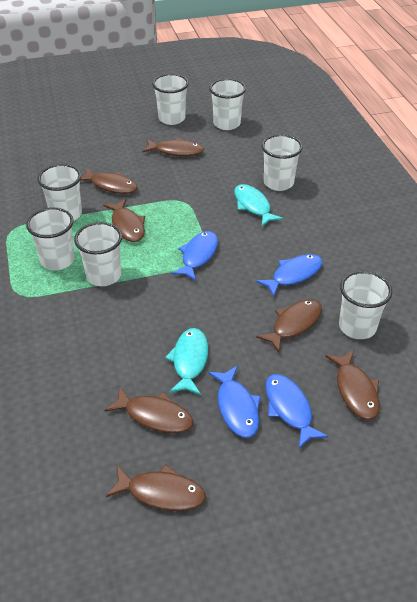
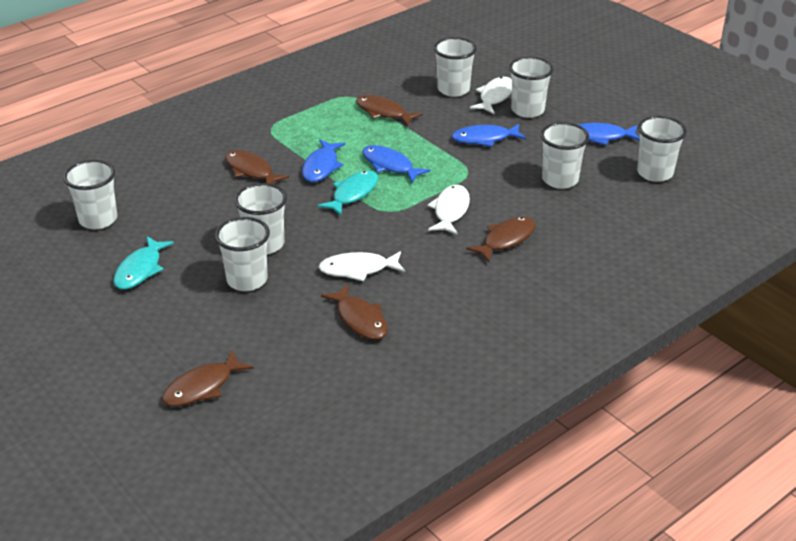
brown fish: 7 -> 5
white fish: 0 -> 3

